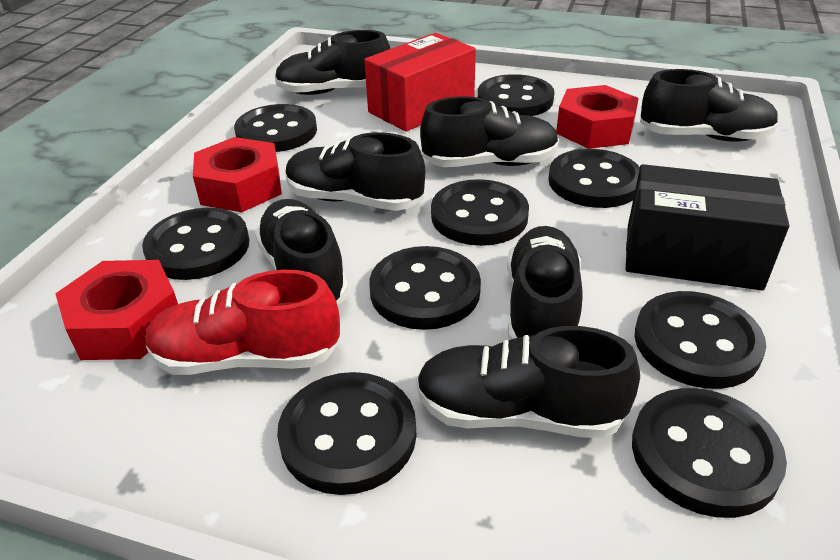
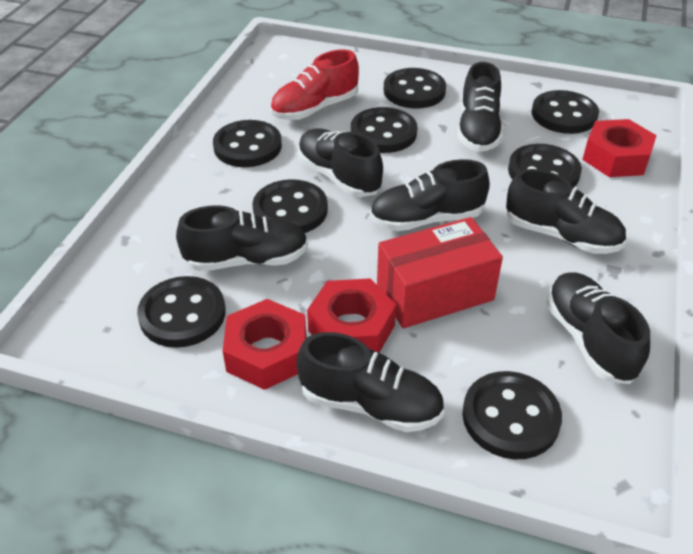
black box: 1 -> 0
black button: 9 -> 8

